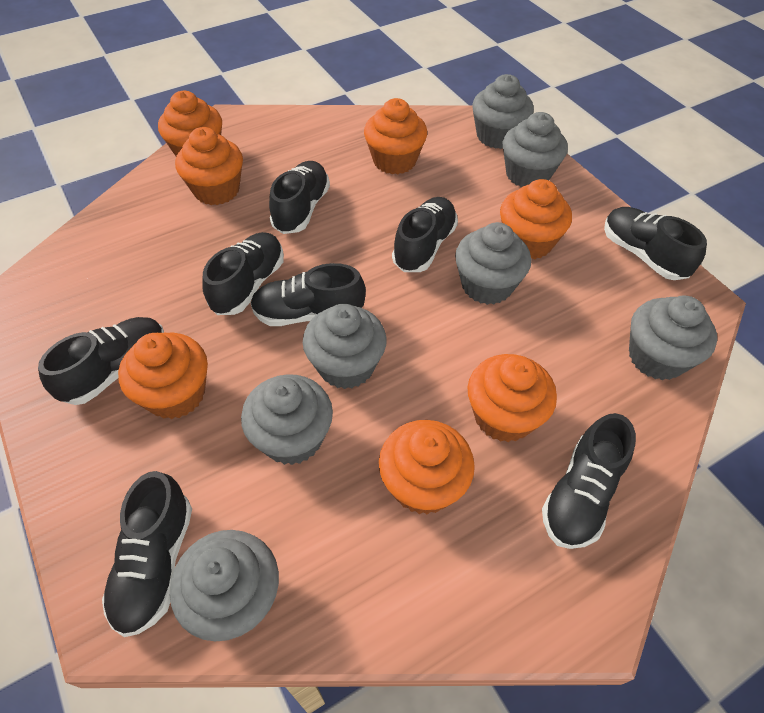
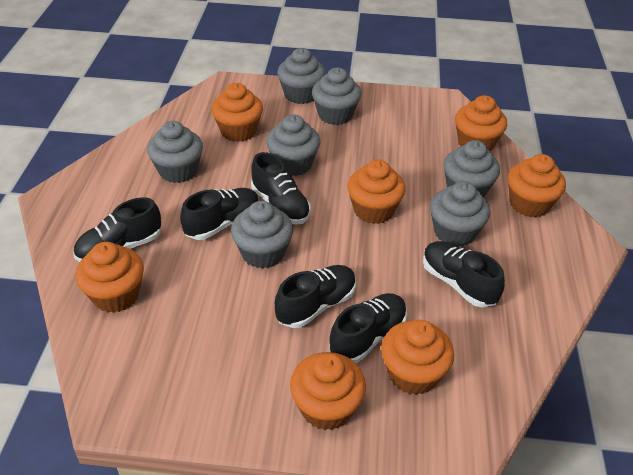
black shoe: 8 -> 6

